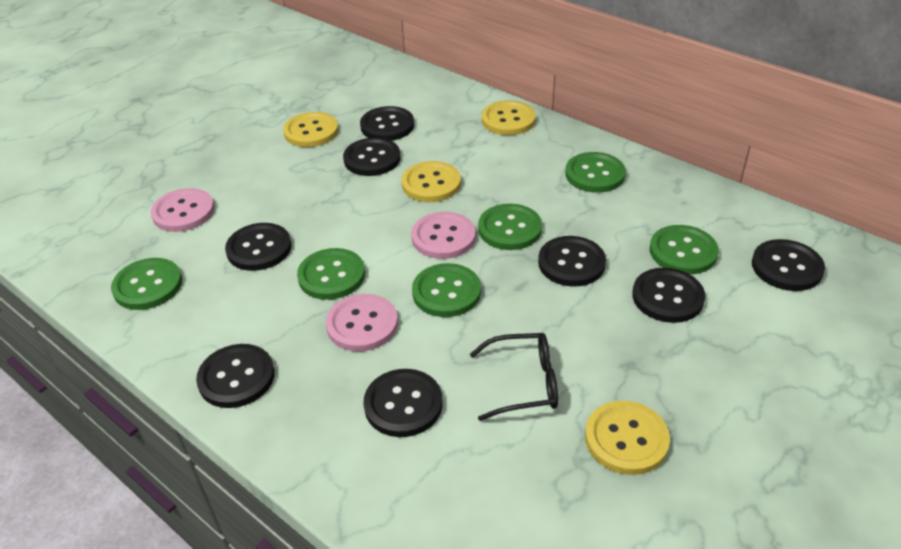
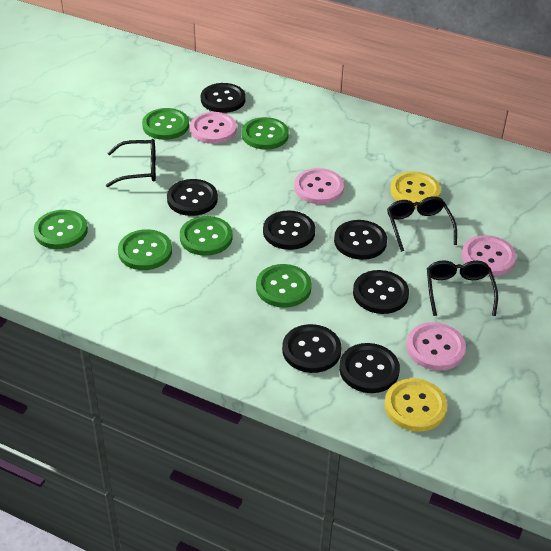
black button: 8 -> 7
black glasses: 1 -> 3
pink button: 3 -> 4
yellow button: 4 -> 2

